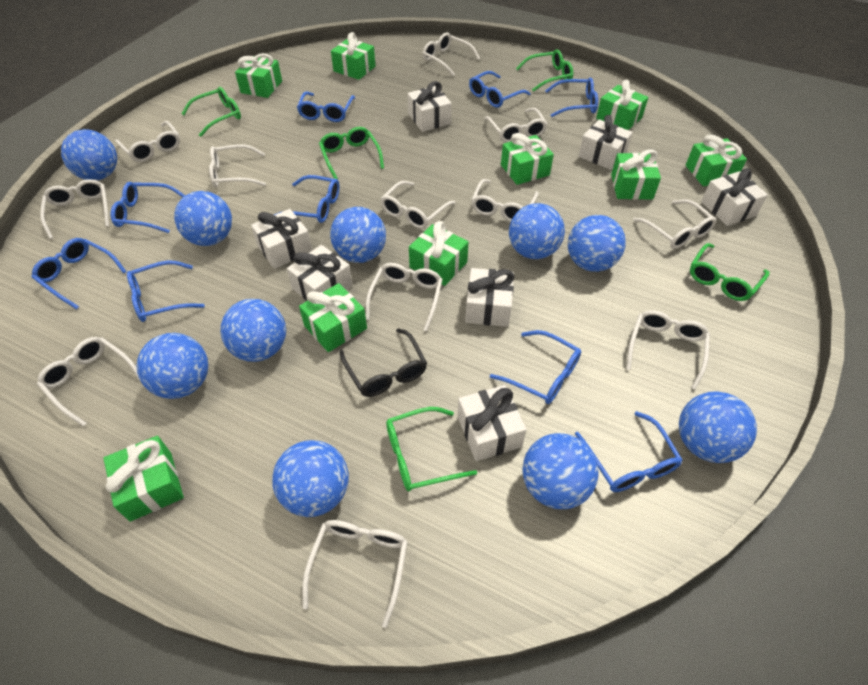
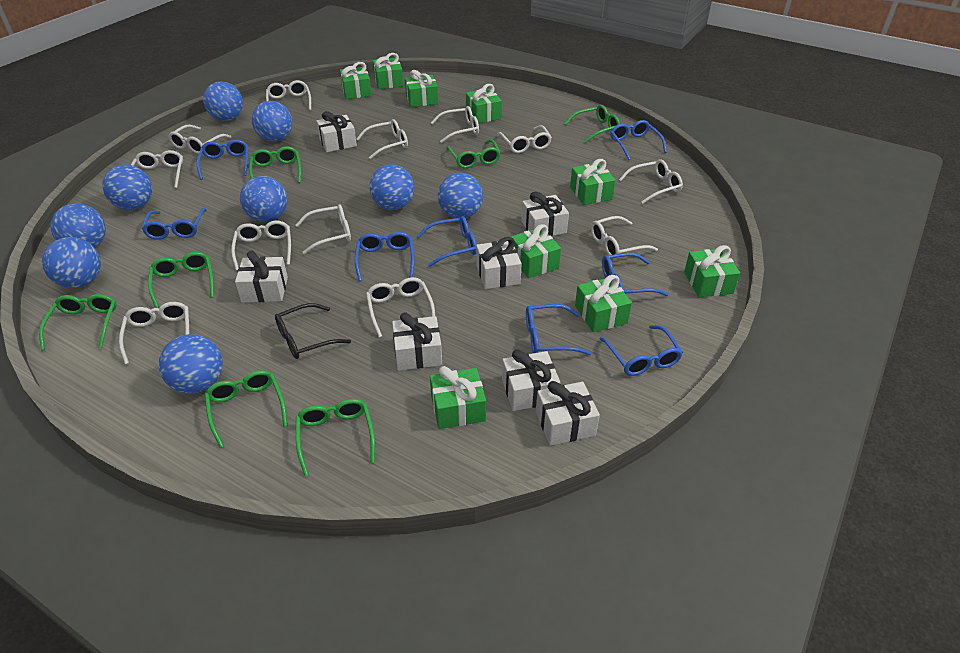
blue ball: 10 -> 9
blue glasses: 9 -> 8
green glasses: 5 -> 7

